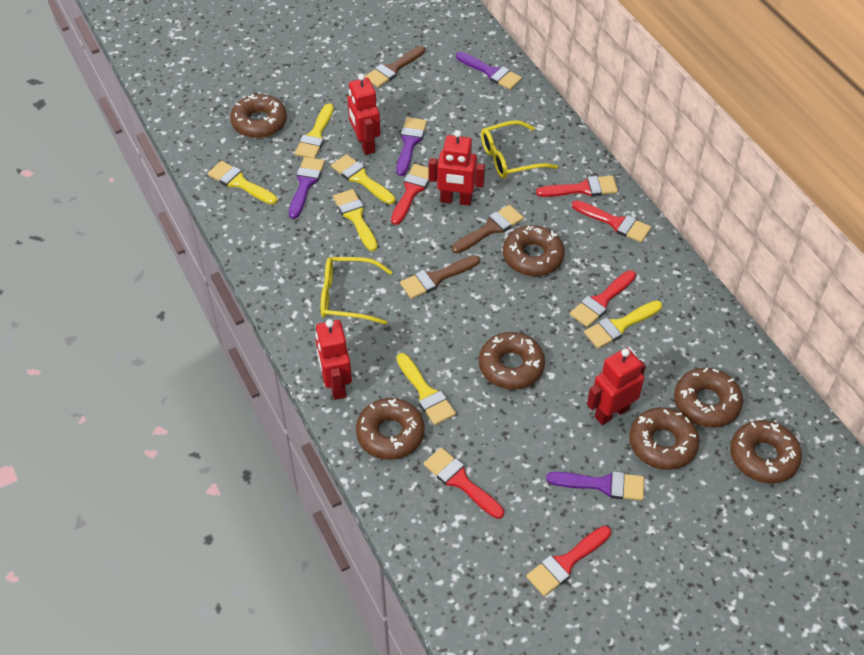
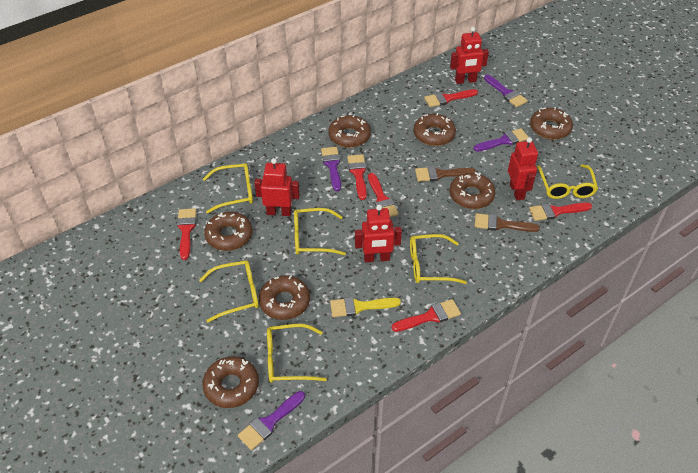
brown brush: 3 -> 2
yellow brush: 6 -> 1
yellow glasses: 2 -> 6

